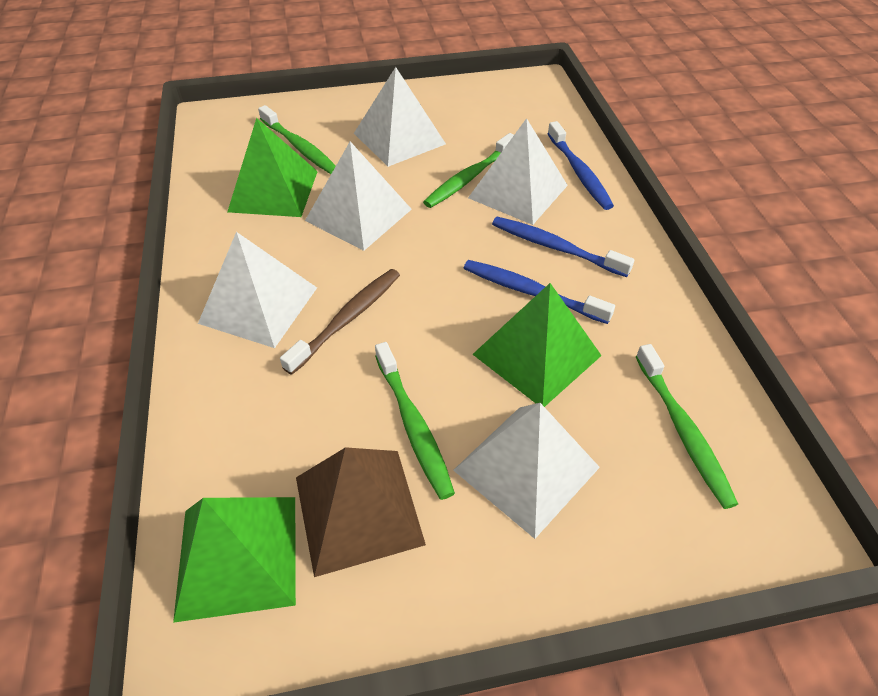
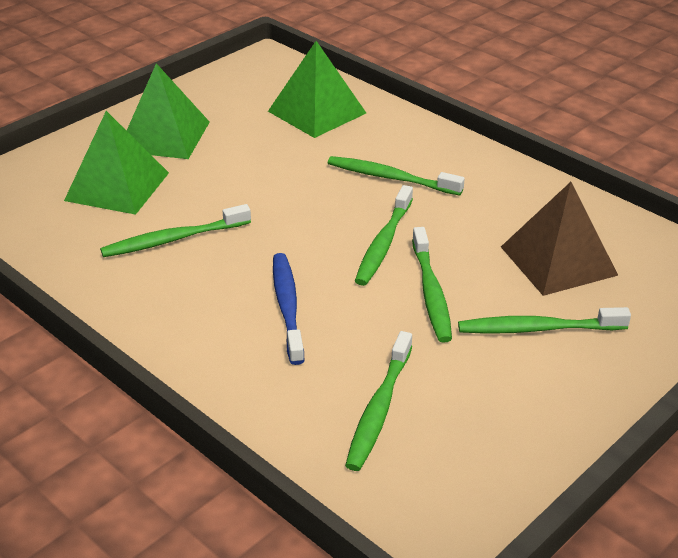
blue toothbrush: 3 -> 1
brown toothbrush: 1 -> 0
green toothbrush: 4 -> 6
white pyramid: 5 -> 0

